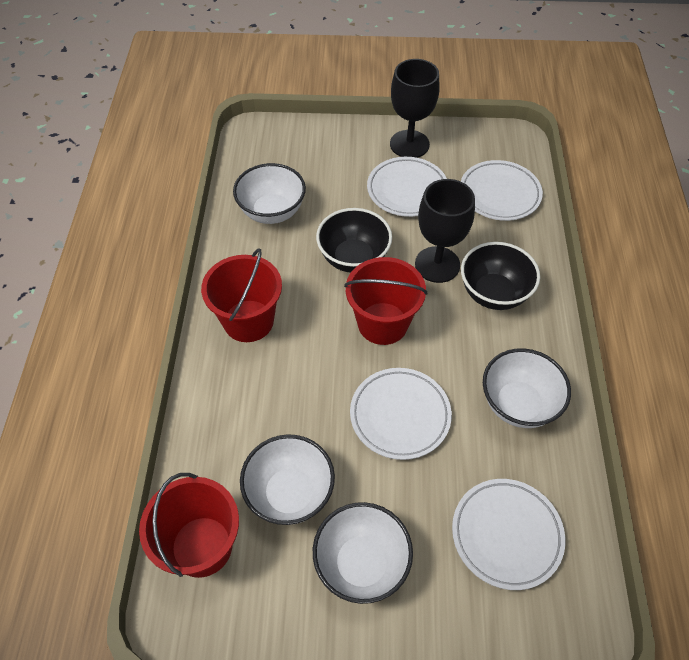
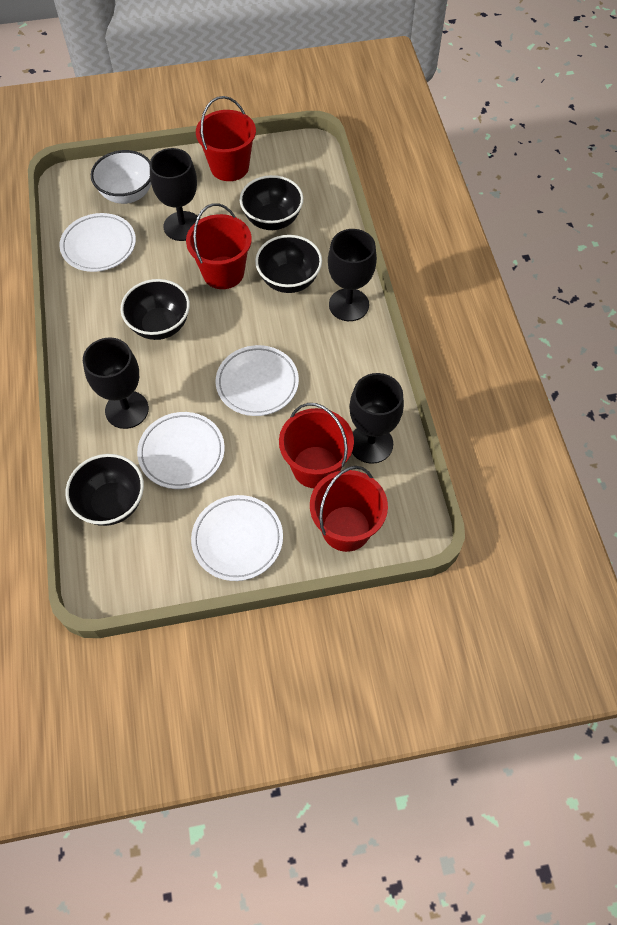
black bowl: 2 -> 4
black goblet: 2 -> 4
red bucket: 3 -> 4
white bowl: 4 -> 1

